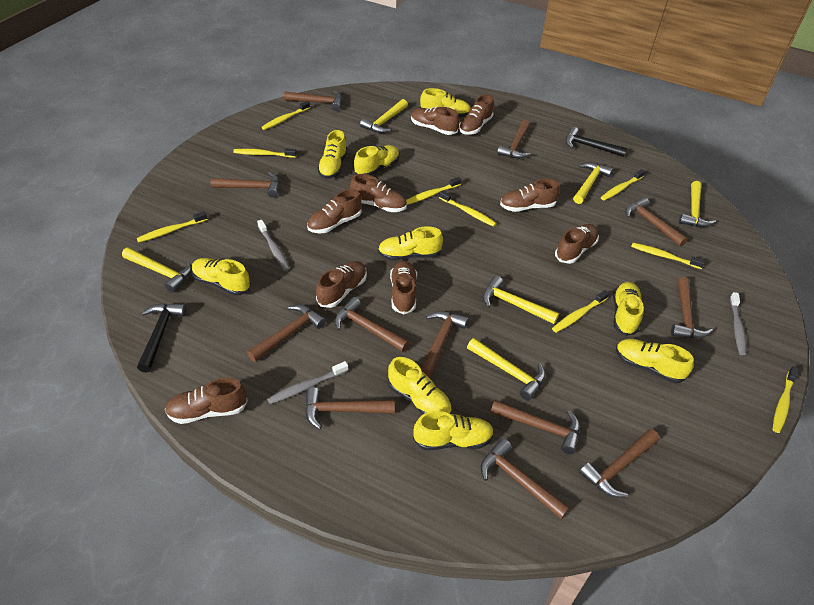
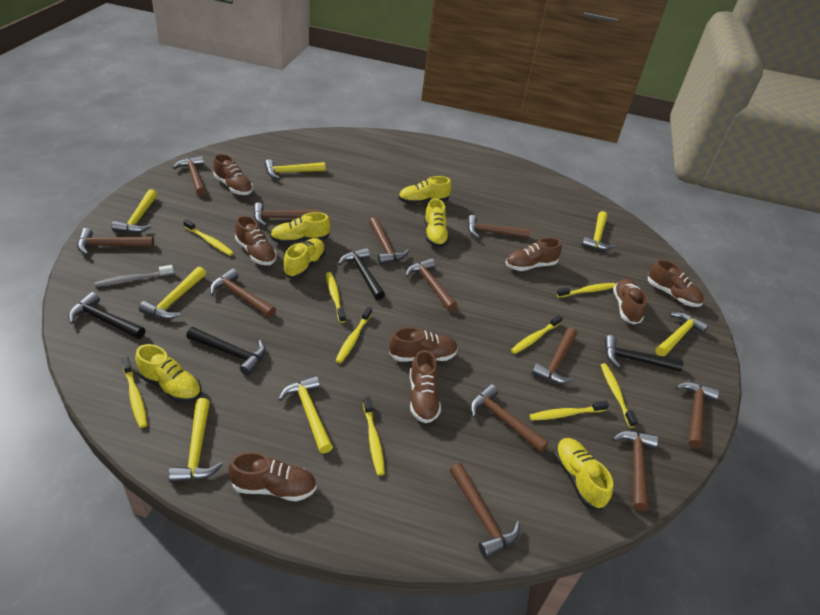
black hammer: 2 -> 4
brown shoe: 9 -> 8
grey toothbrush: 3 -> 1
yellow hammer: 6 -> 7
yellow shoe: 9 -> 6

